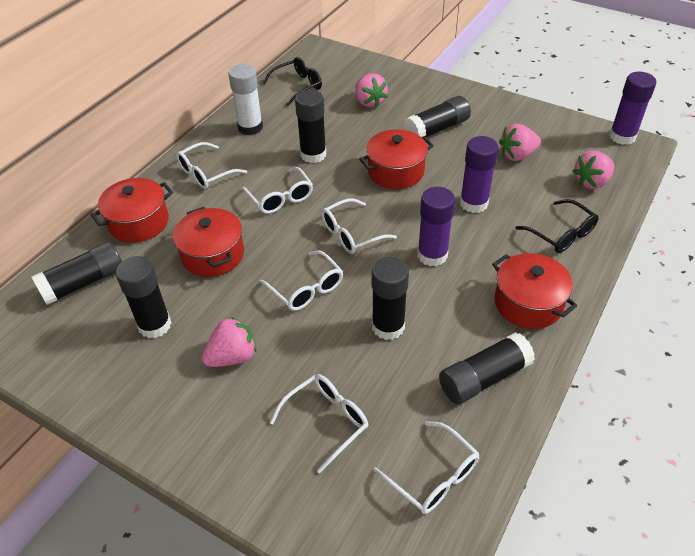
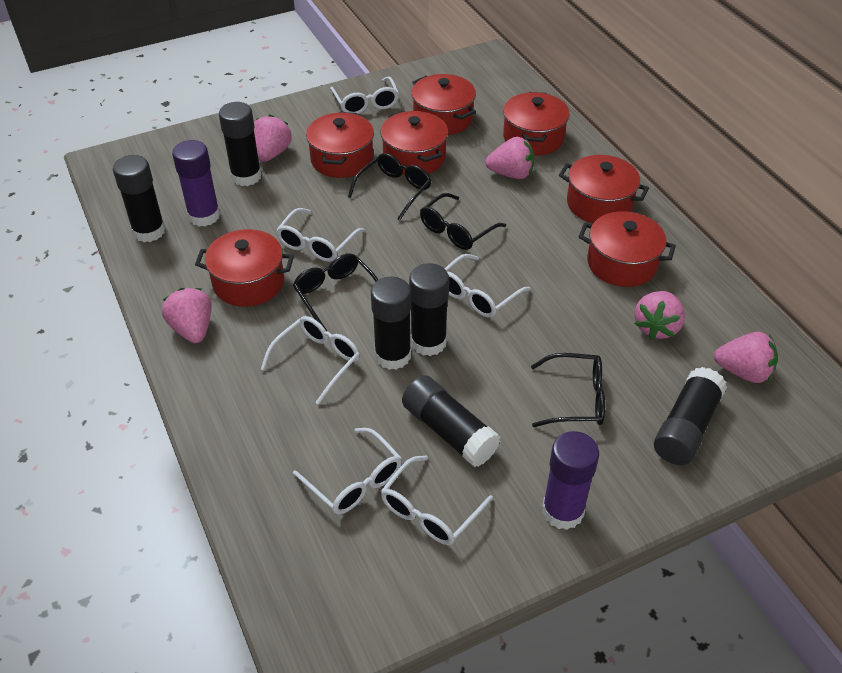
black glasses: 2 -> 4
pink strawberry: 4 -> 5
purple glue stick: 3 -> 2
red pot: 4 -> 7
white glue stick: 1 -> 0

